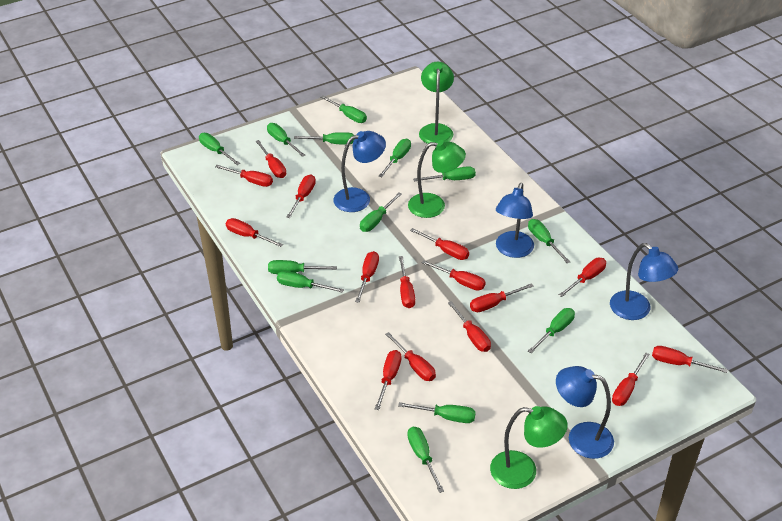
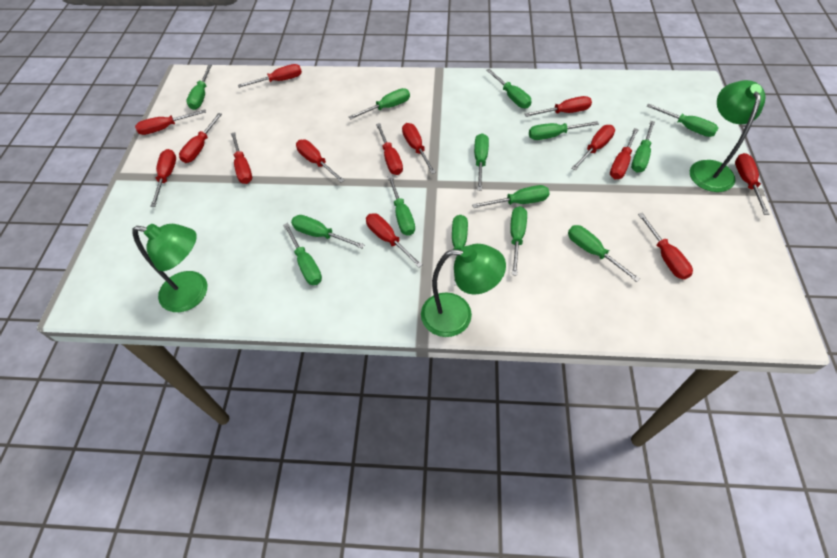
blue lamp: 4 -> 0
green screwdriver: 13 -> 14
red screwdriver: 15 -> 14

